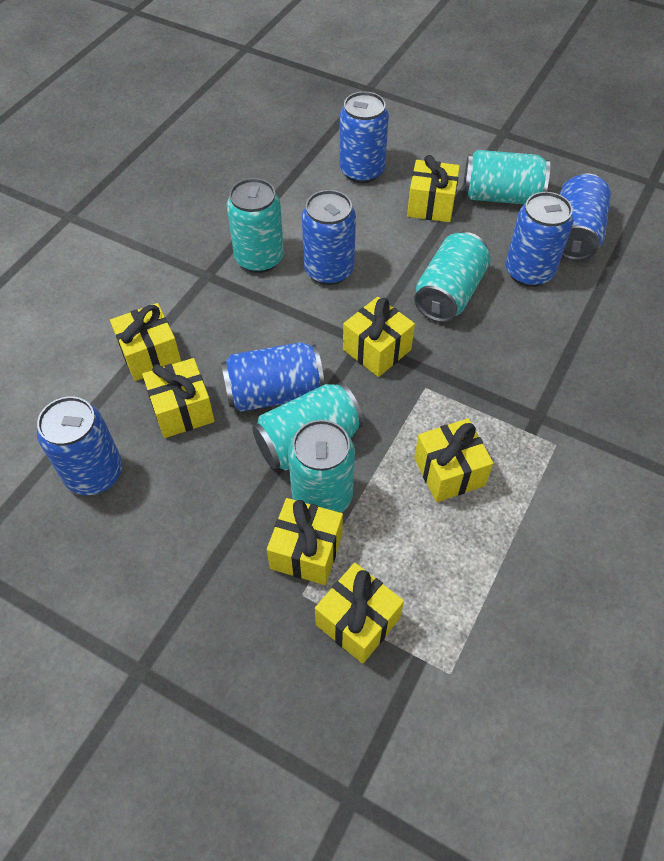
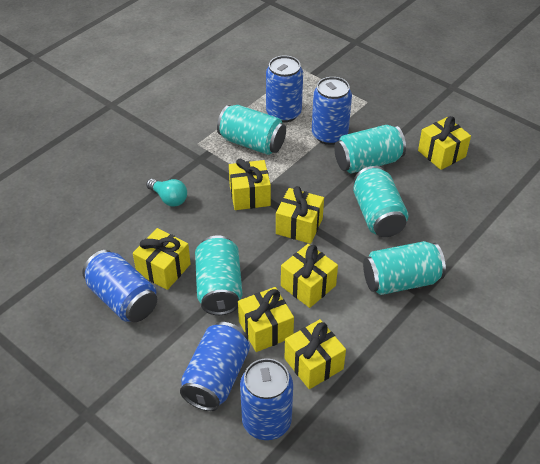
blue can: 6 -> 5
turquoise light bulb: 0 -> 1

